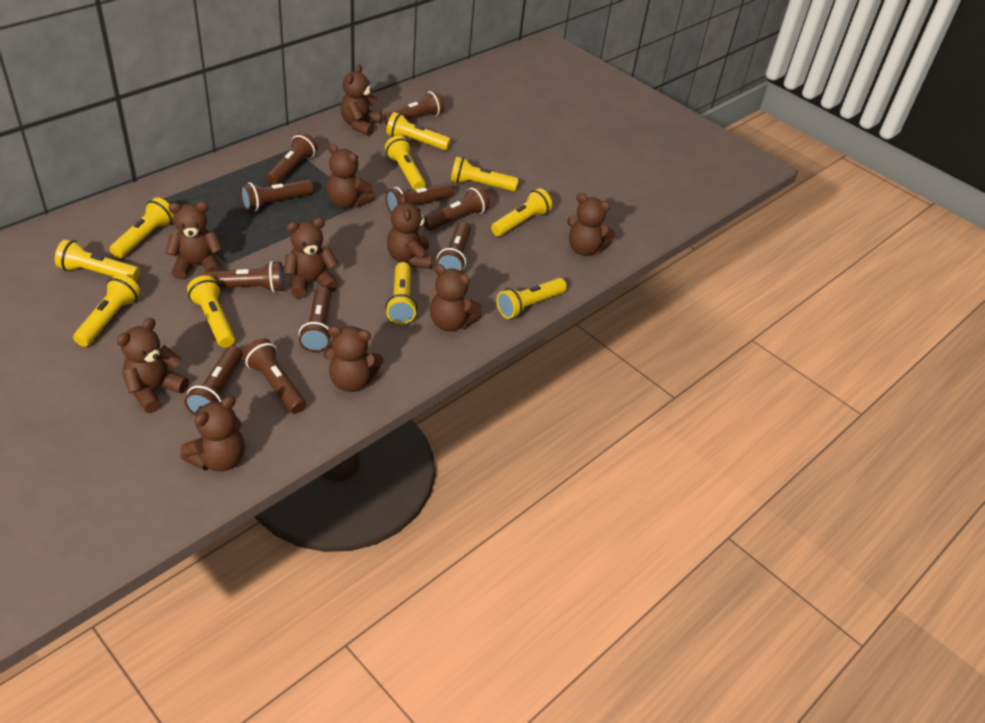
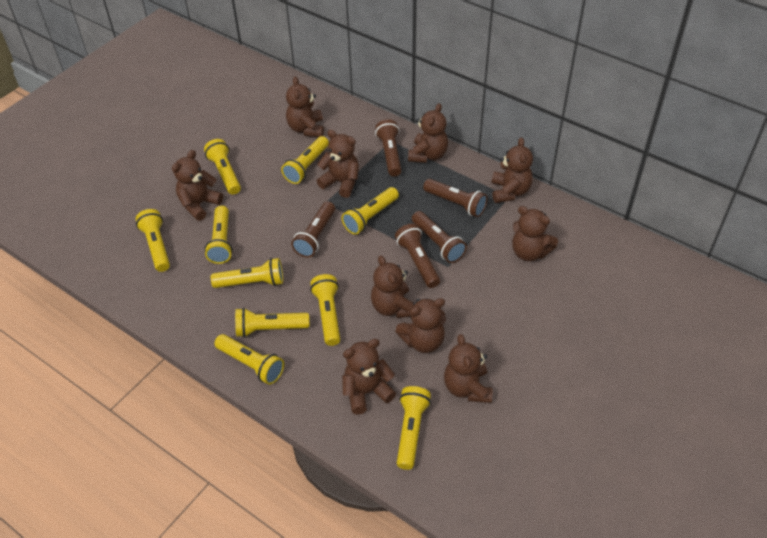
brown flashlight: 10 -> 5

